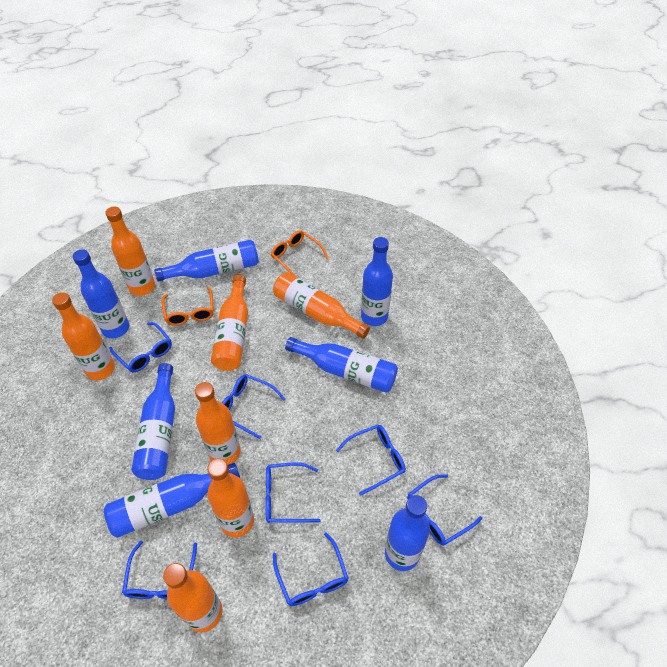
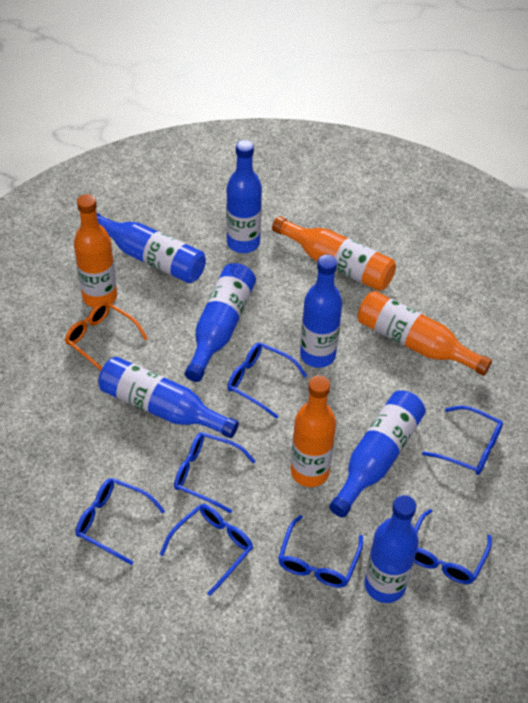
orange bottle: 7 -> 4
orange glasses: 2 -> 1

